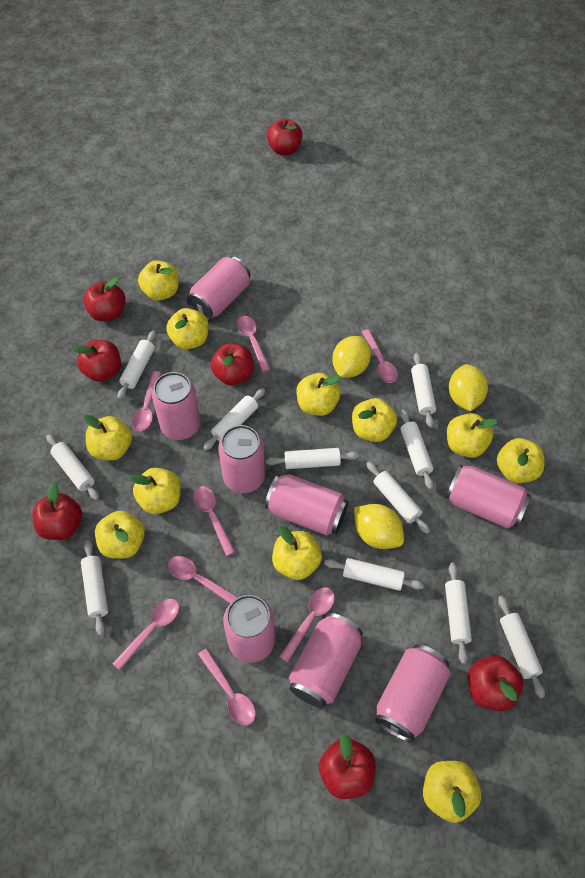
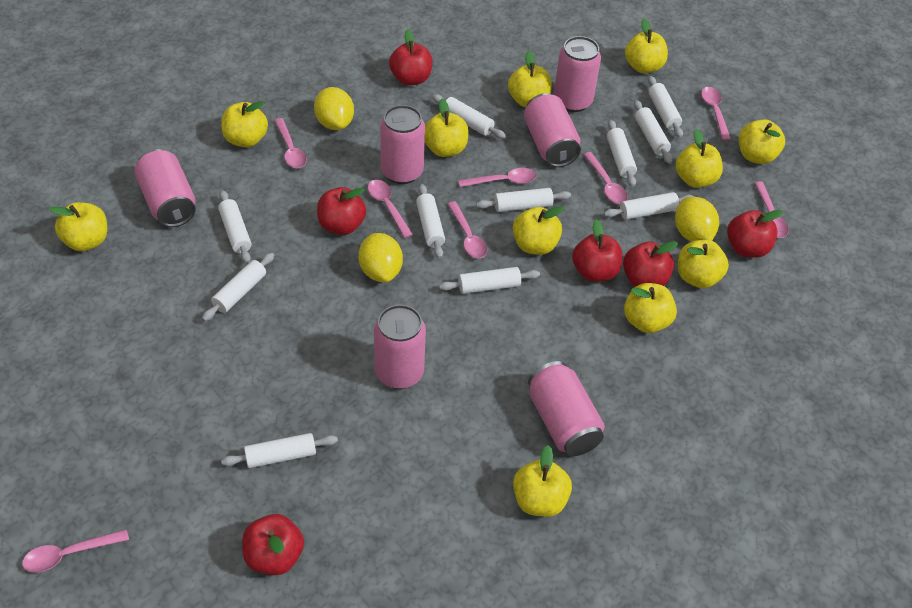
pink can: 8 -> 6
red apple: 7 -> 6

